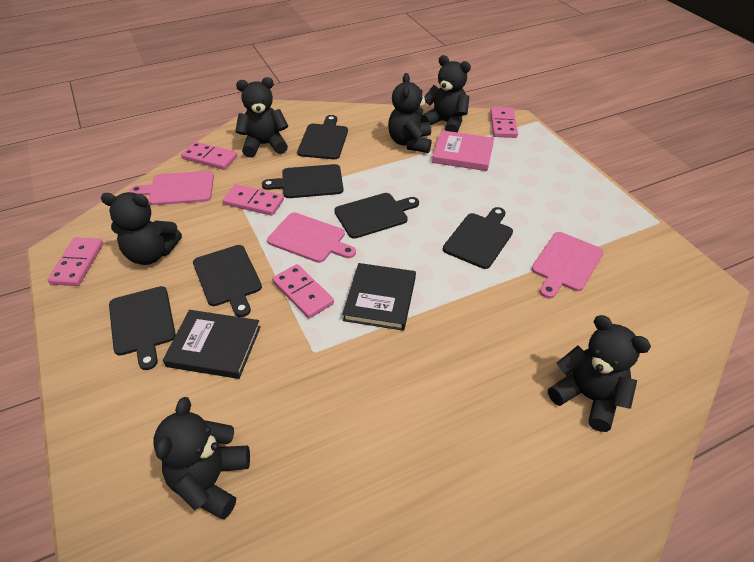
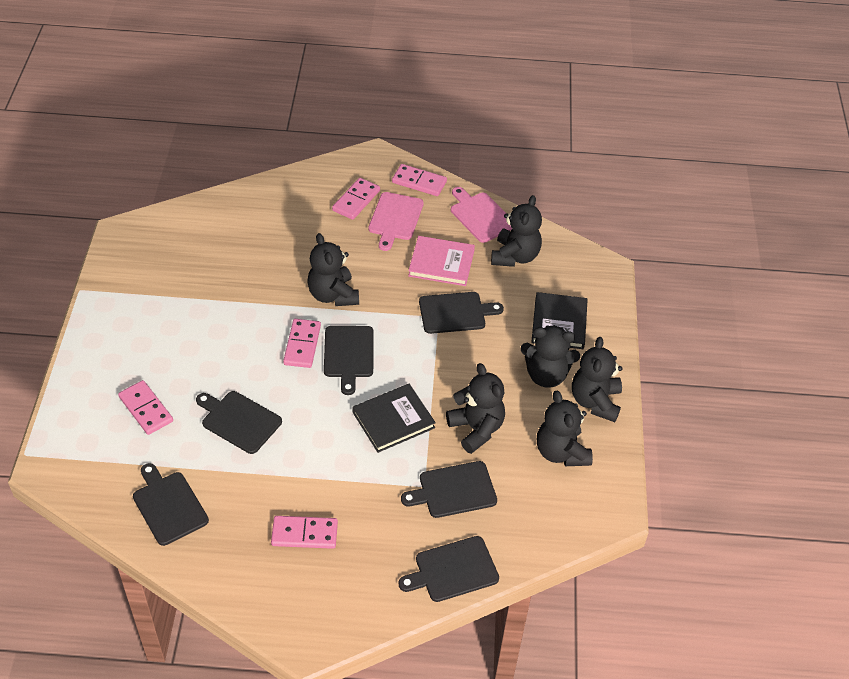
pink cutting board: 3 -> 2

